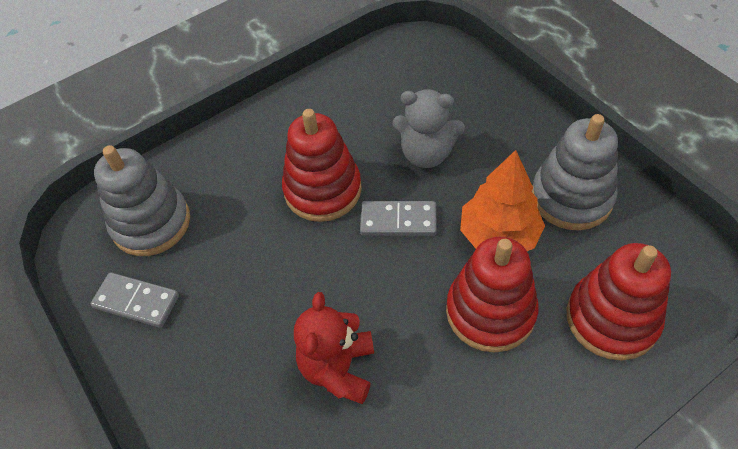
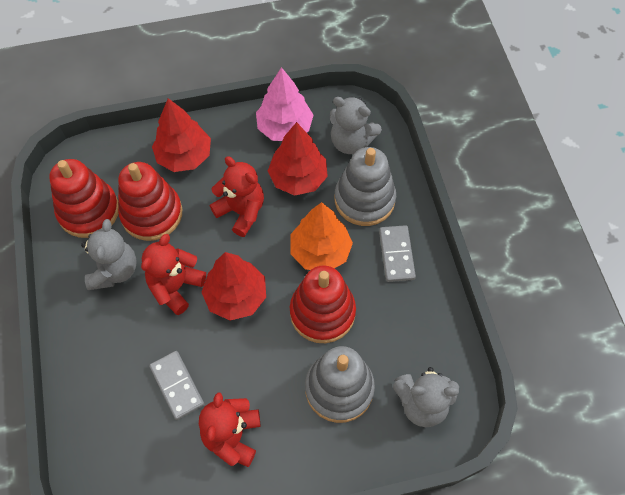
grey teddy bear: 1 -> 3
pink tree: 0 -> 1
red teddy bear: 1 -> 3
red tree: 0 -> 3

